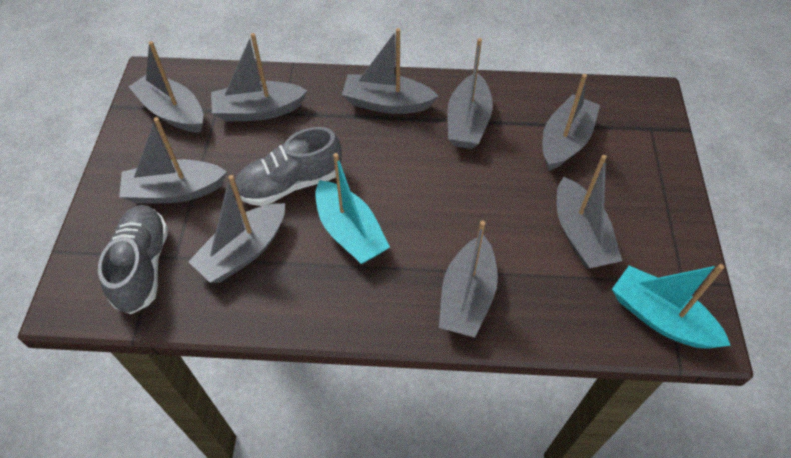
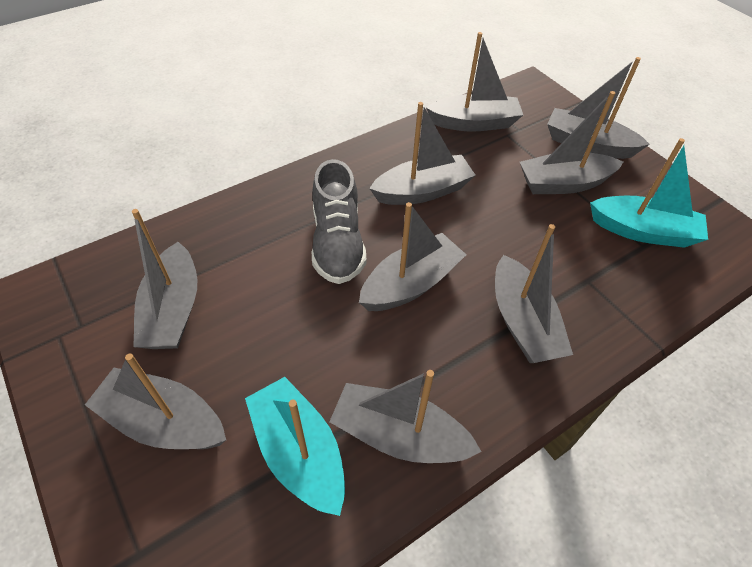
grey shoe: 2 -> 1

